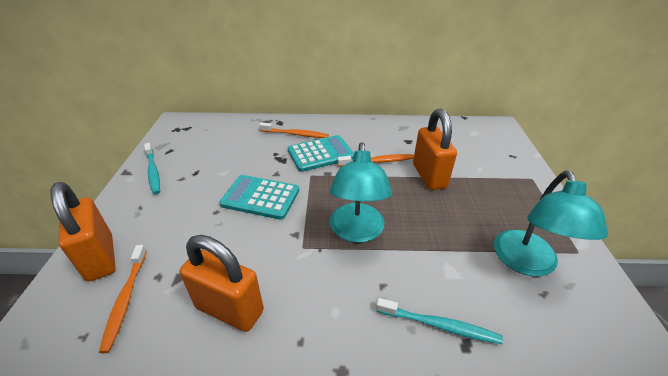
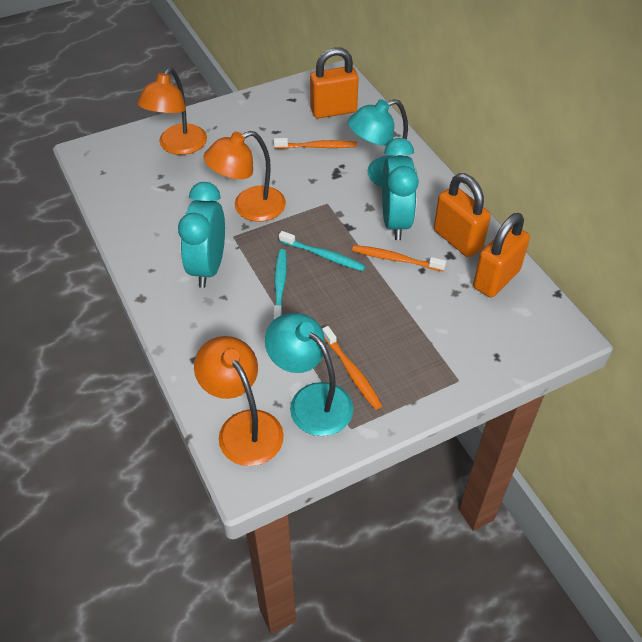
orange lamp: 0 -> 3
turquoise calculator: 2 -> 0
turquoise clock: 0 -> 2

